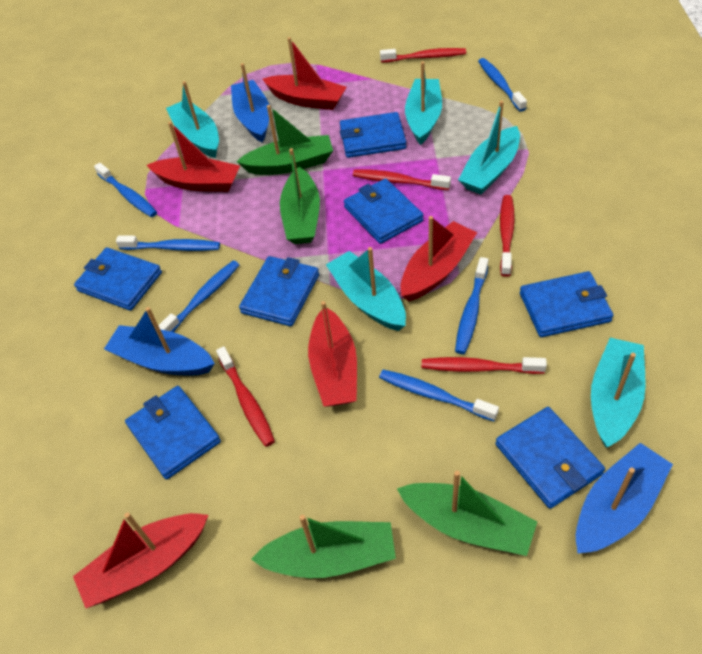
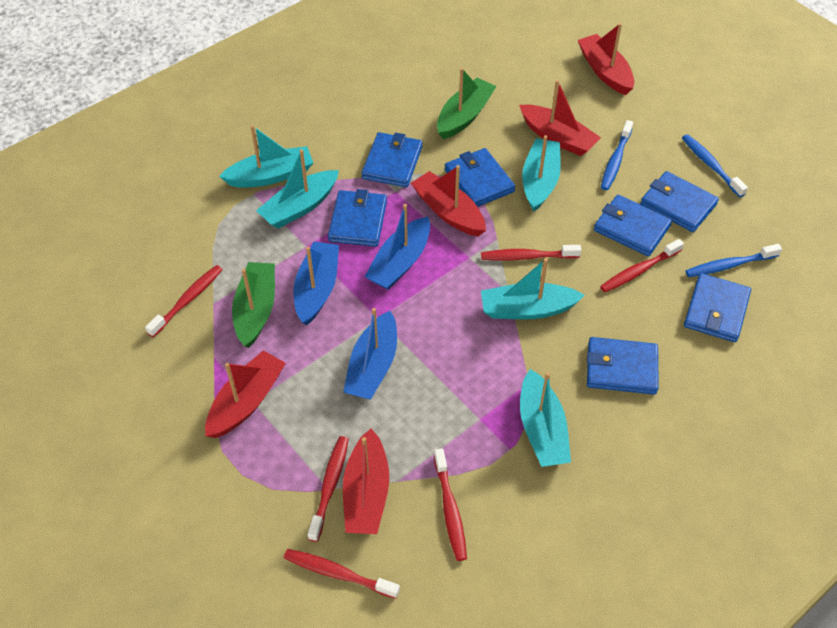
blue toothbrush: 6 -> 3
green boat: 4 -> 2
red toothbrush: 5 -> 6

